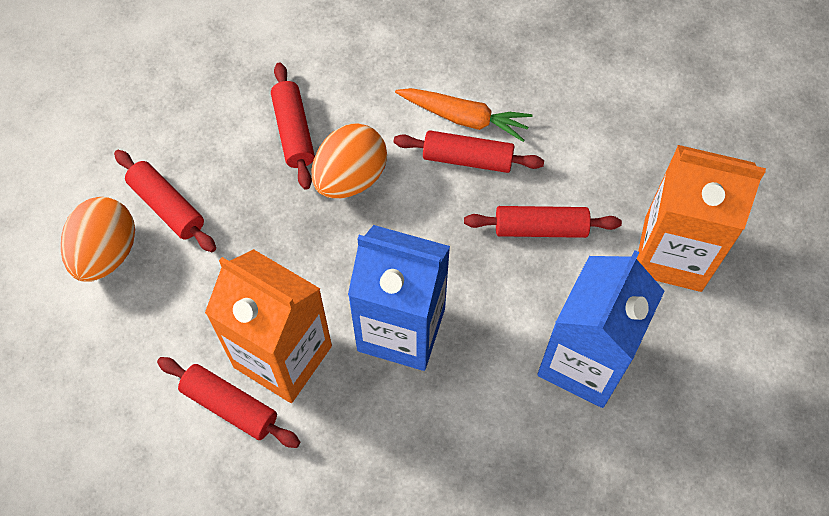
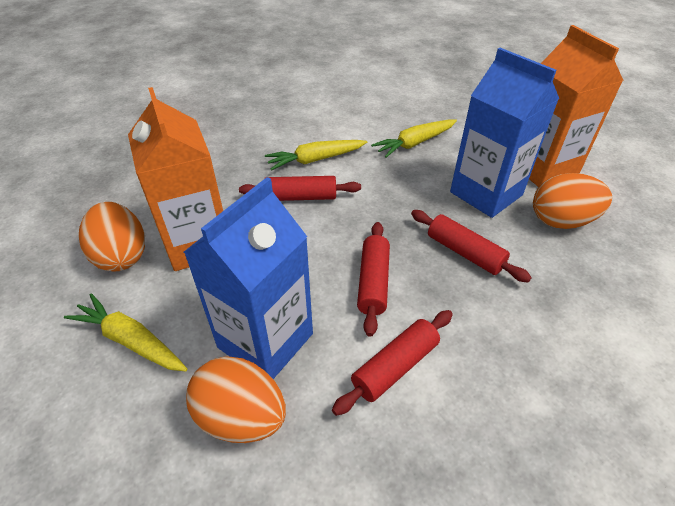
orange carrot: 1 -> 0
orange egg: 2 -> 3
red rolling pin: 5 -> 4
yellow carrot: 0 -> 3

